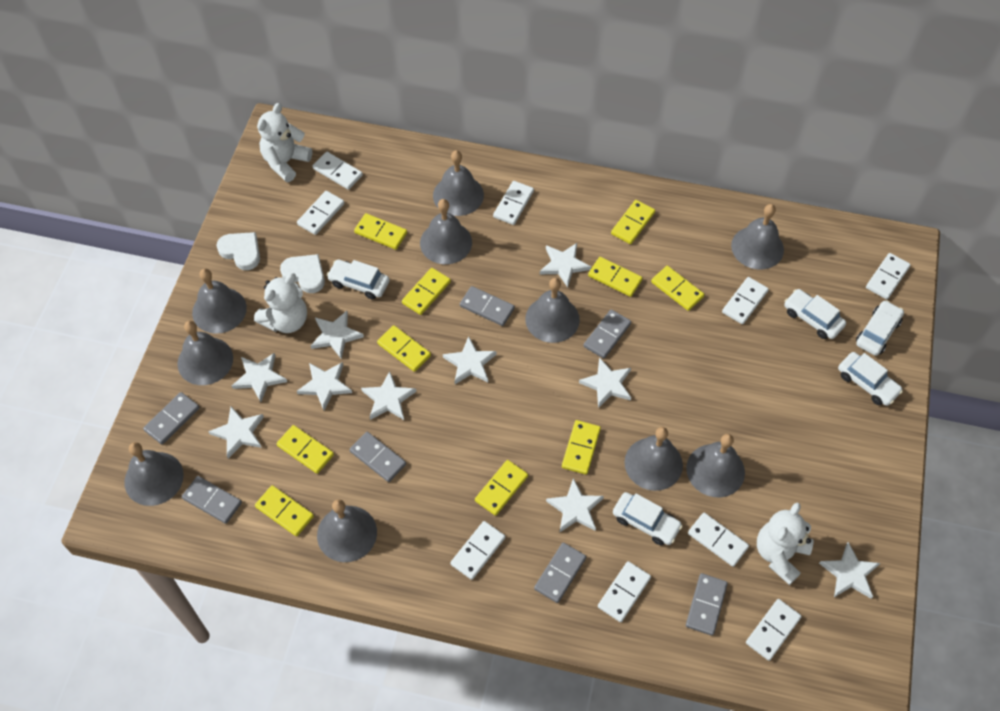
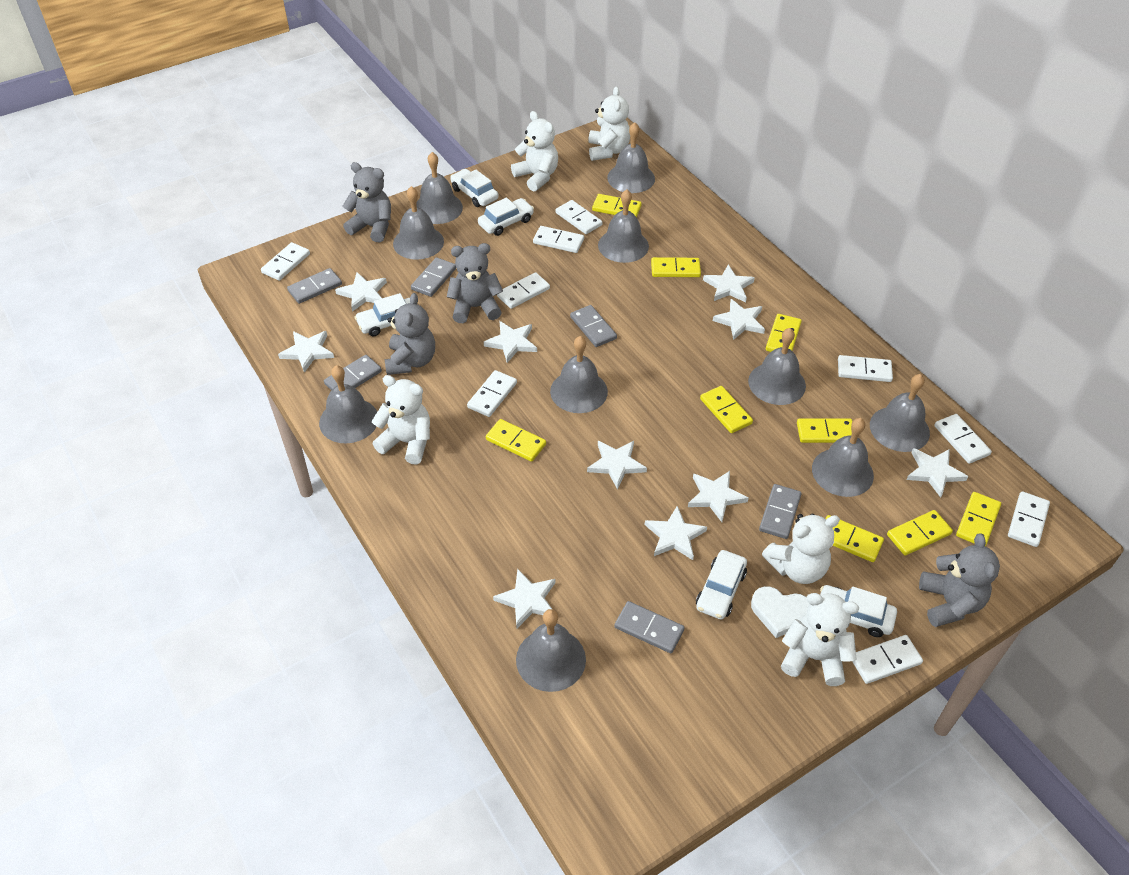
grey domino: 7 -> 6
grey teddy bear: 0 -> 4
white heart: 2 -> 1
white teddy bear: 3 -> 5
yellow domino: 10 -> 9

